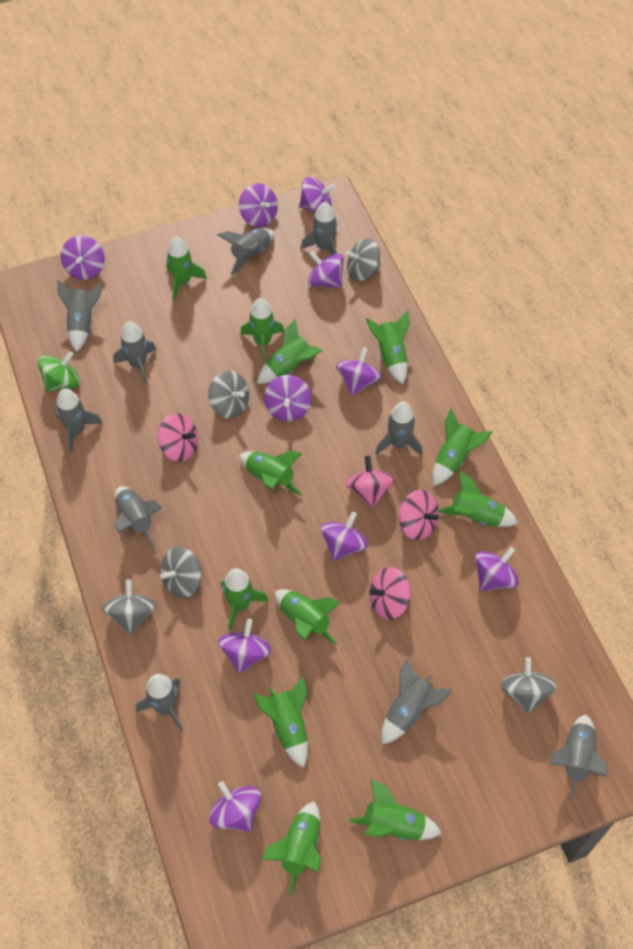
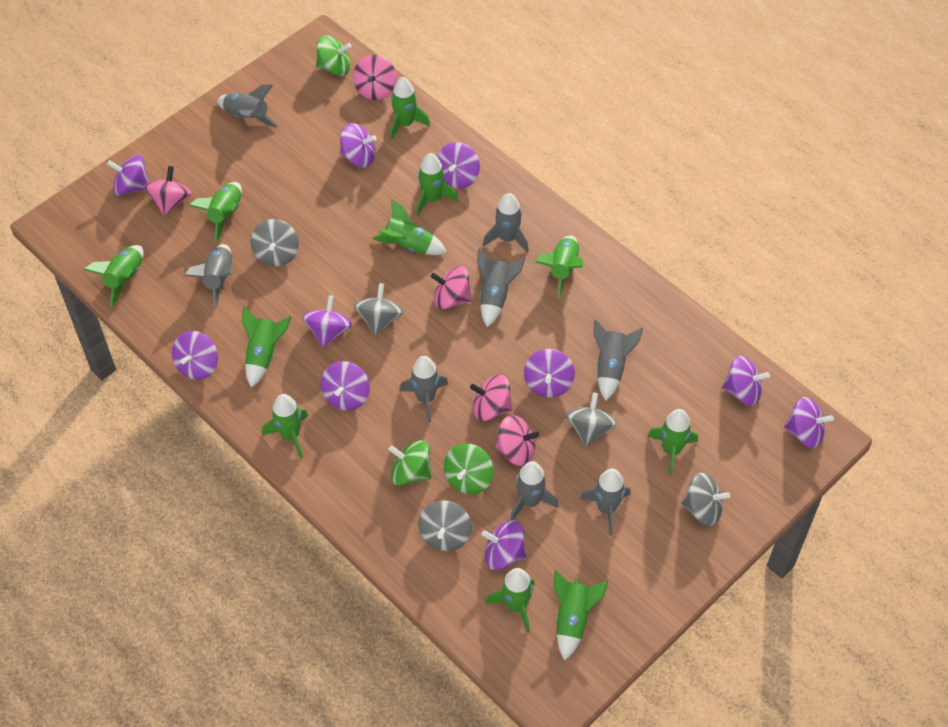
green rocket: 12 -> 11
green spinning top: 1 -> 3
grey rocket: 10 -> 8
pink spinning top: 4 -> 5

